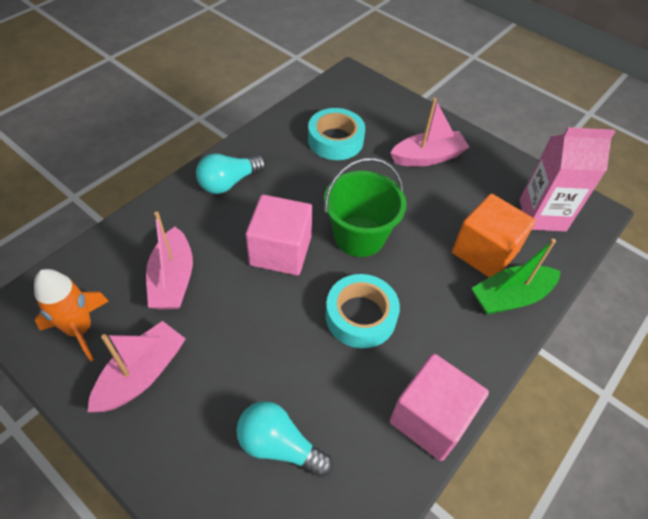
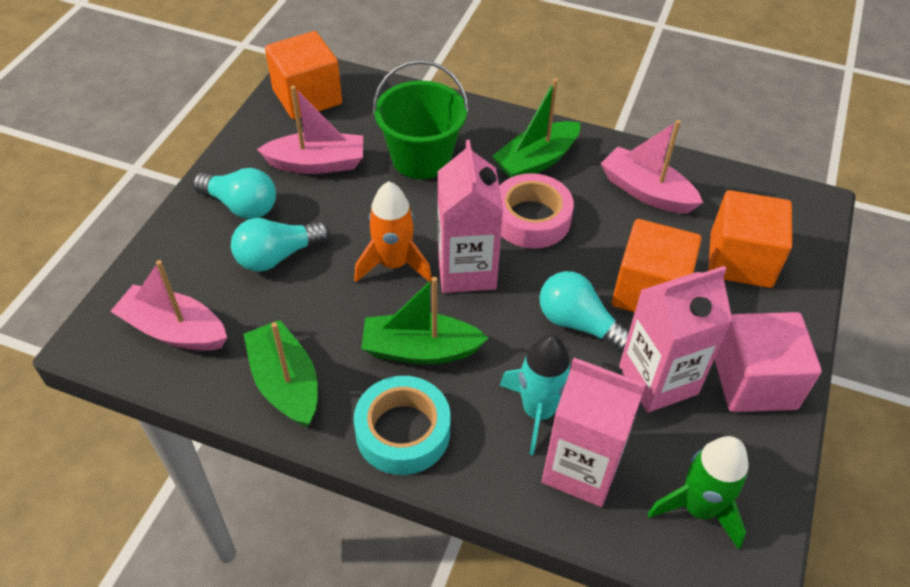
green boat: 1 -> 3
green rocket: 0 -> 1
orange cube: 1 -> 3
pink carton: 1 -> 3
pink cube: 2 -> 1
pink tape: 0 -> 1
turquoise light bulb: 2 -> 3
turquoise rocket: 0 -> 1
turquoise tape: 2 -> 1

